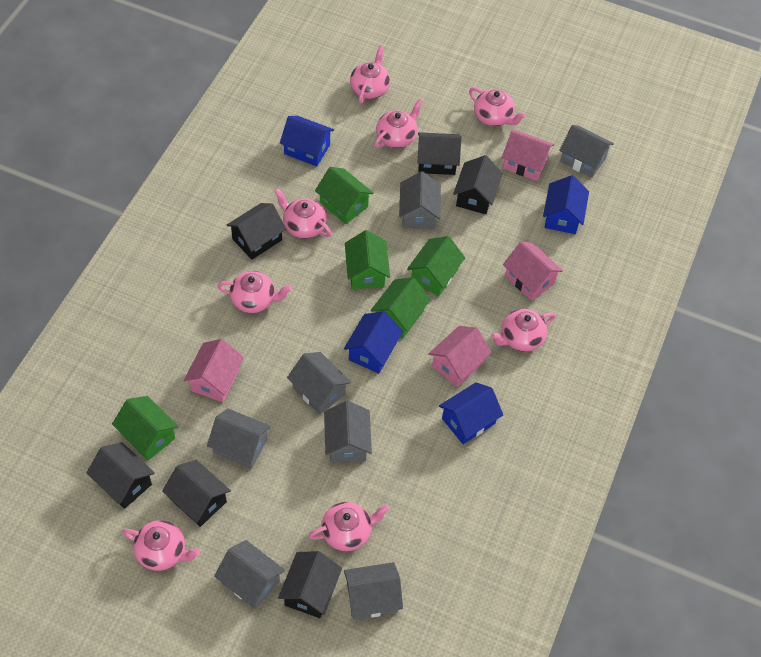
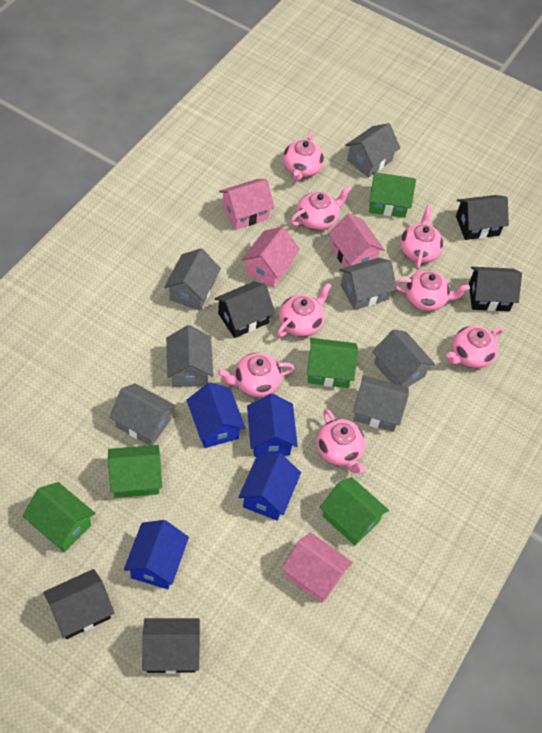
black house: 6 -> 5

